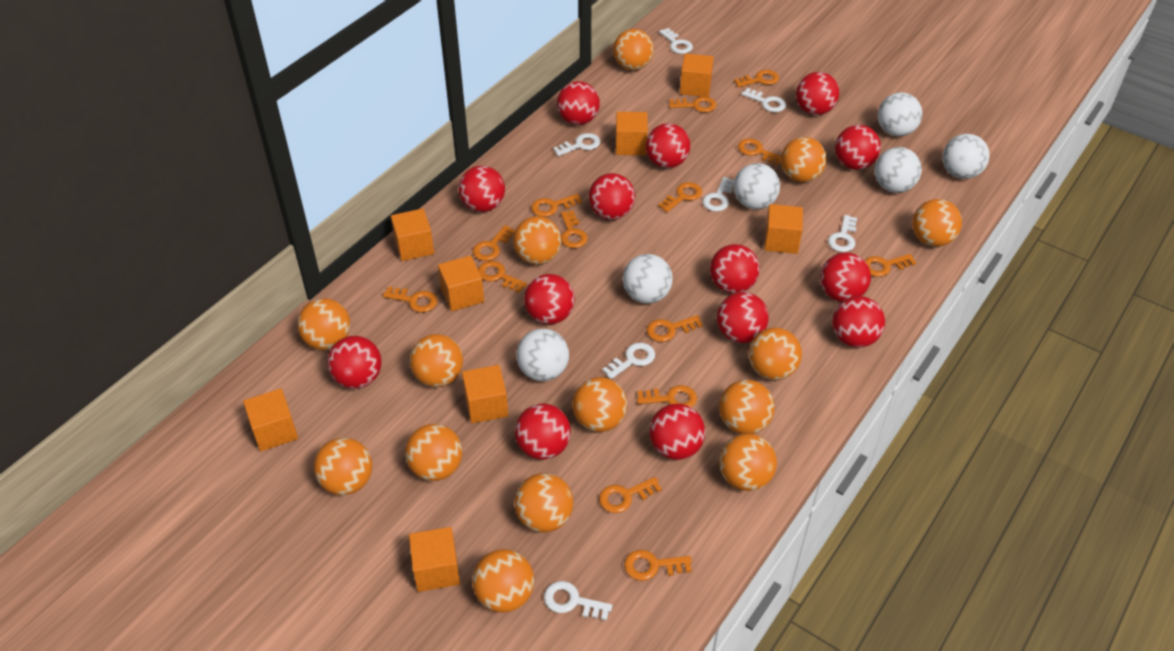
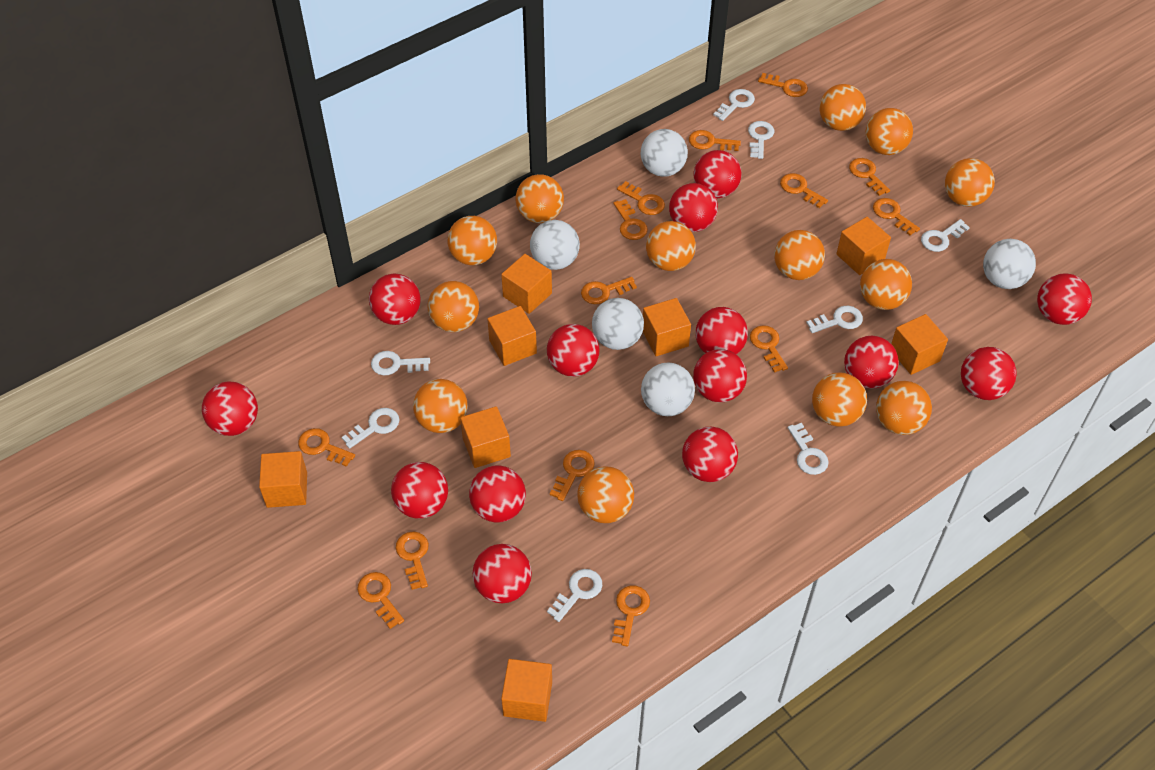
orange ball: 14 -> 13
white ball: 6 -> 5
white key: 7 -> 8

